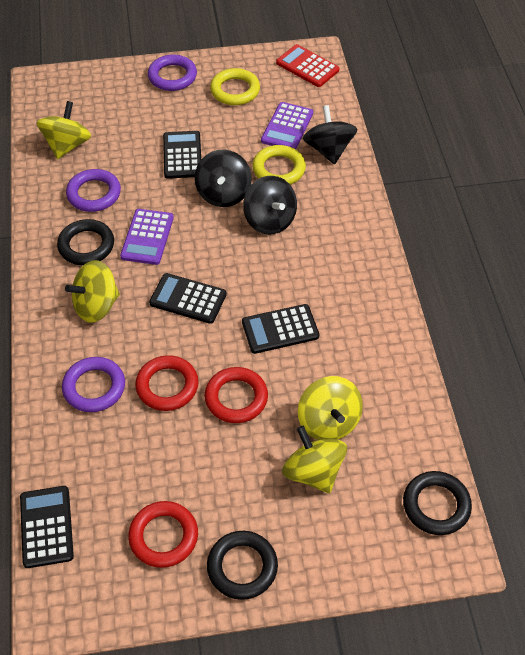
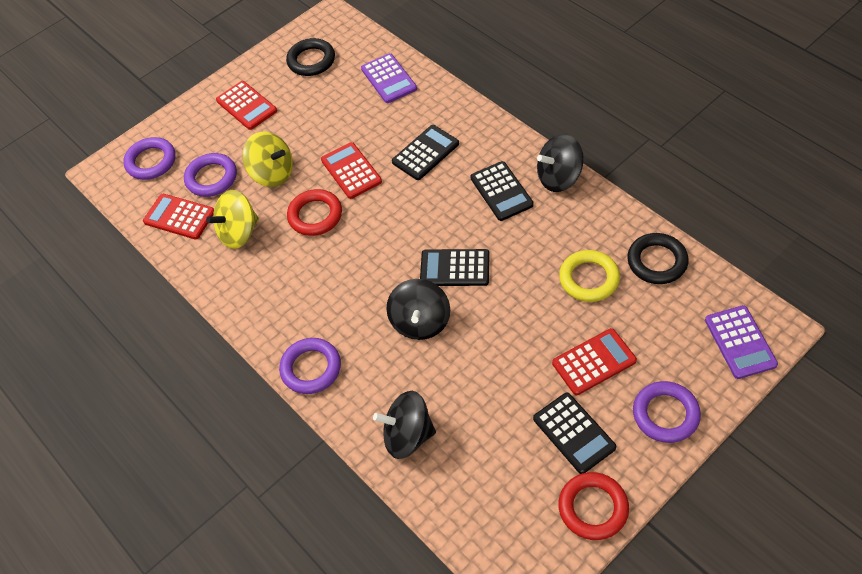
black ring: 3 -> 2
purple ring: 3 -> 4
red calculator: 1 -> 4
red ring: 3 -> 2
yellow ring: 2 -> 1
yellow spinning top: 4 -> 2

